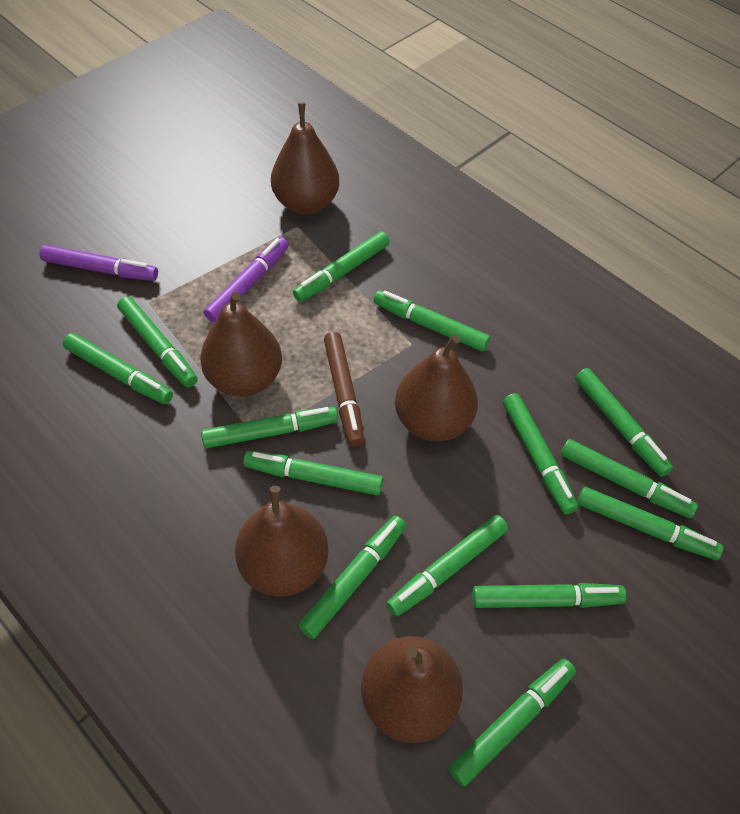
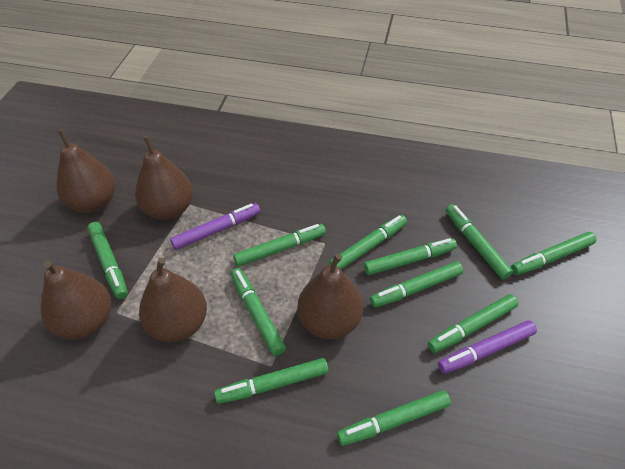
brown marker: 1 -> 0
green marker: 14 -> 11

